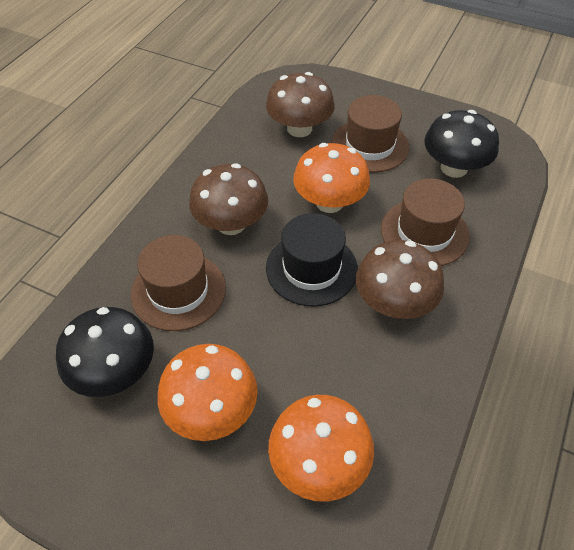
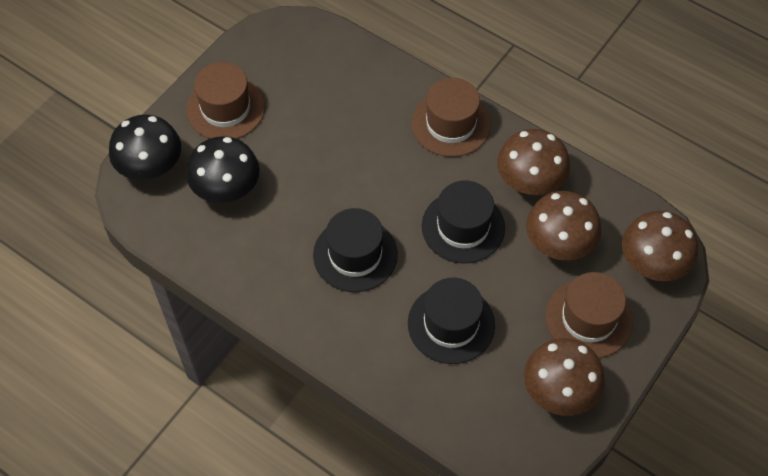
black hat: 1 -> 3
brown mushroom: 3 -> 4
orange mushroom: 3 -> 0

